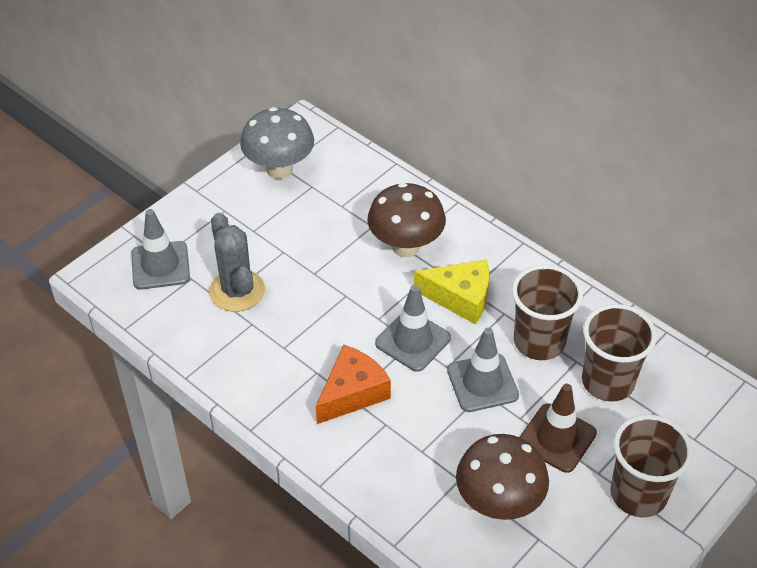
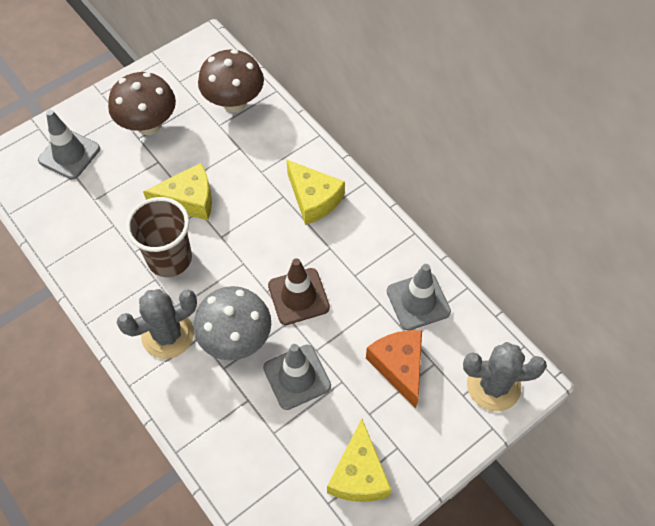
brown cup: 3 -> 1
grey cactus: 1 -> 2
yellow cheese: 1 -> 3

